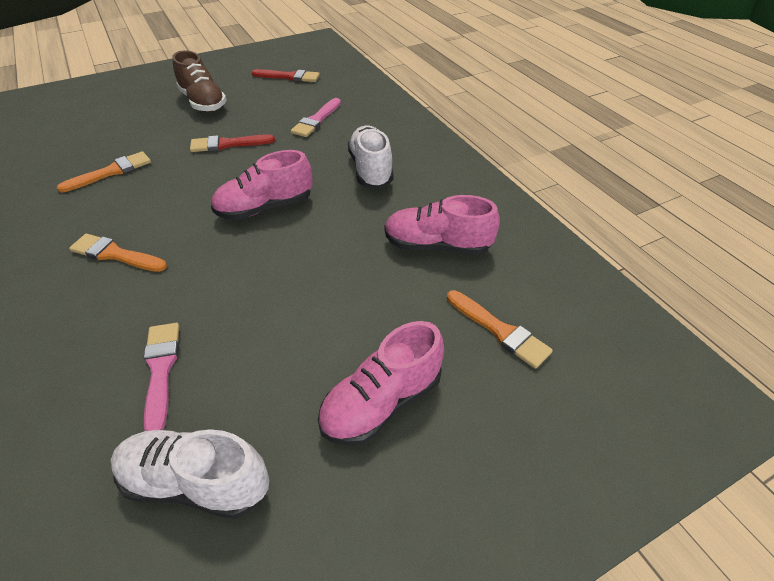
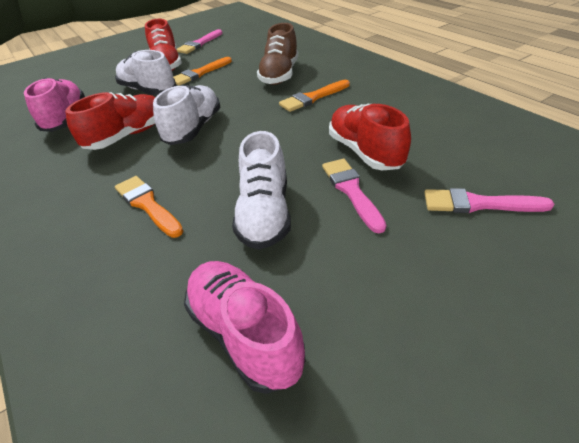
pink brush: 2 -> 3
pink shoe: 3 -> 2
red brush: 2 -> 0
red shoe: 0 -> 3
white shoe: 2 -> 3

